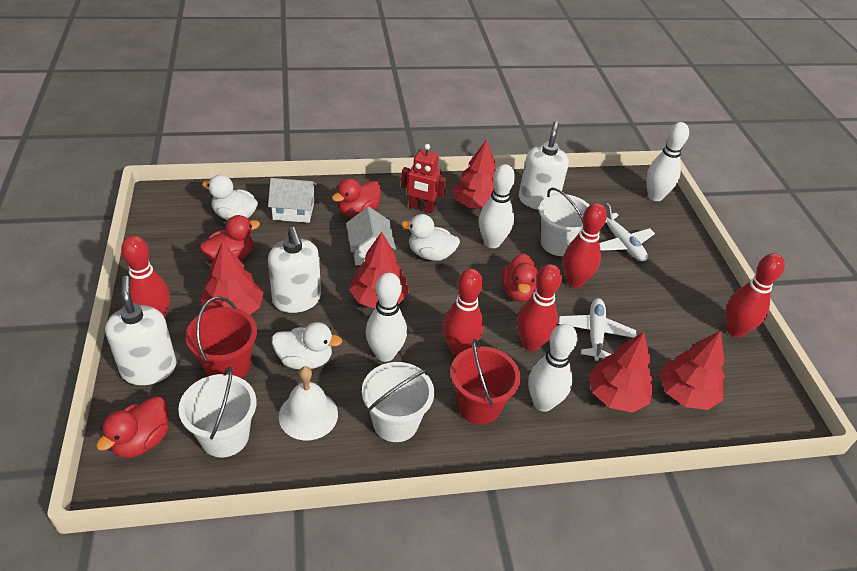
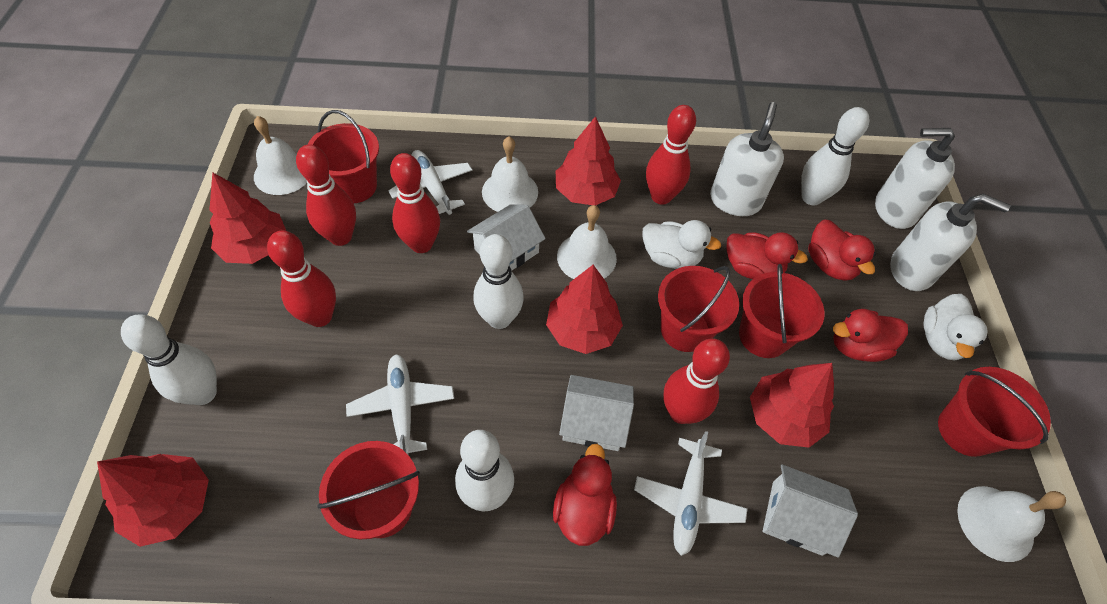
red bucket: 2 -> 5
red robot: 1 -> 0
white bell: 1 -> 4
white bucket: 3 -> 0
white duck: 3 -> 2
white house: 2 -> 3
white plane: 2 -> 3

